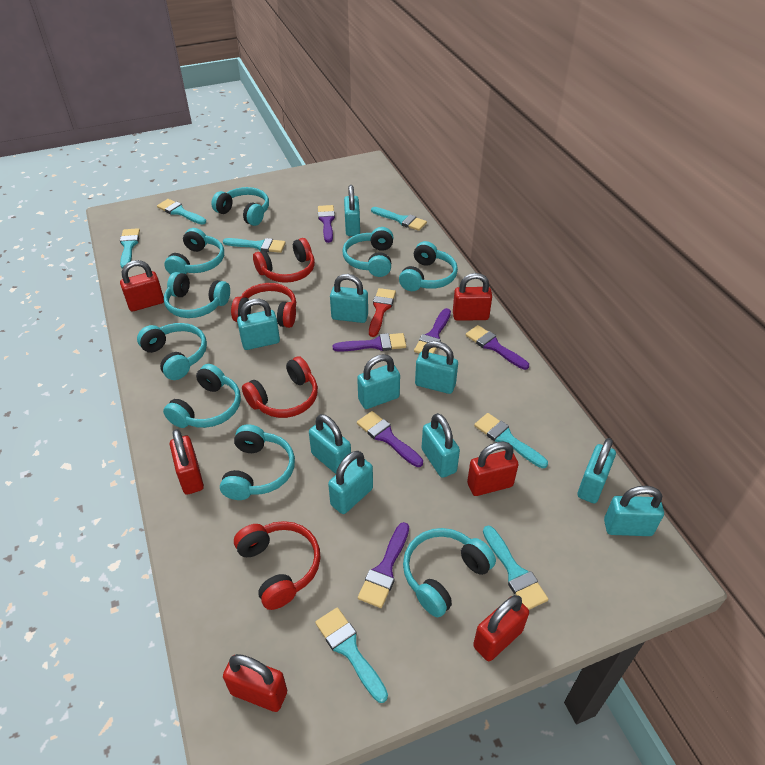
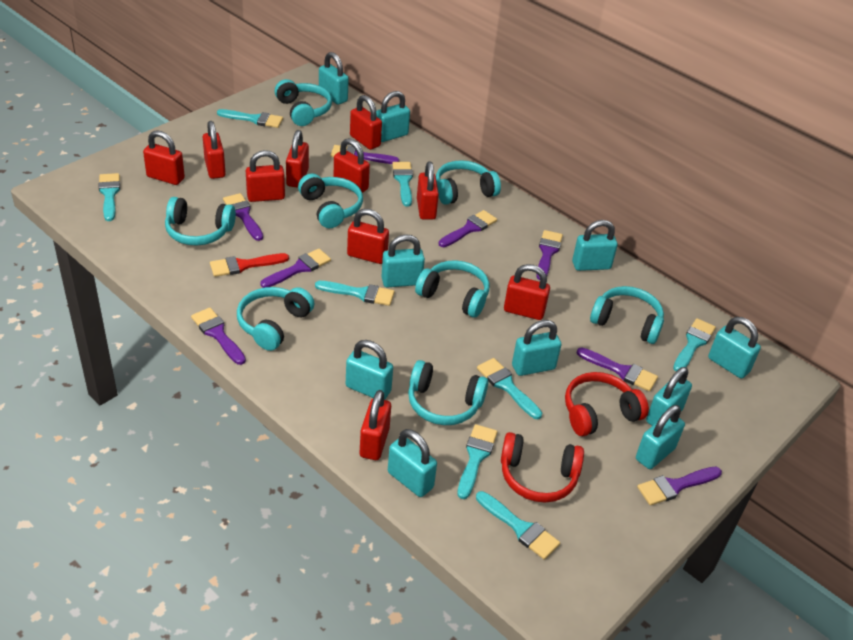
purple brush: 6 -> 8
red headphones: 4 -> 2
red padlock: 6 -> 10
turquoise brush: 7 -> 8
turquoise headphones: 9 -> 8

